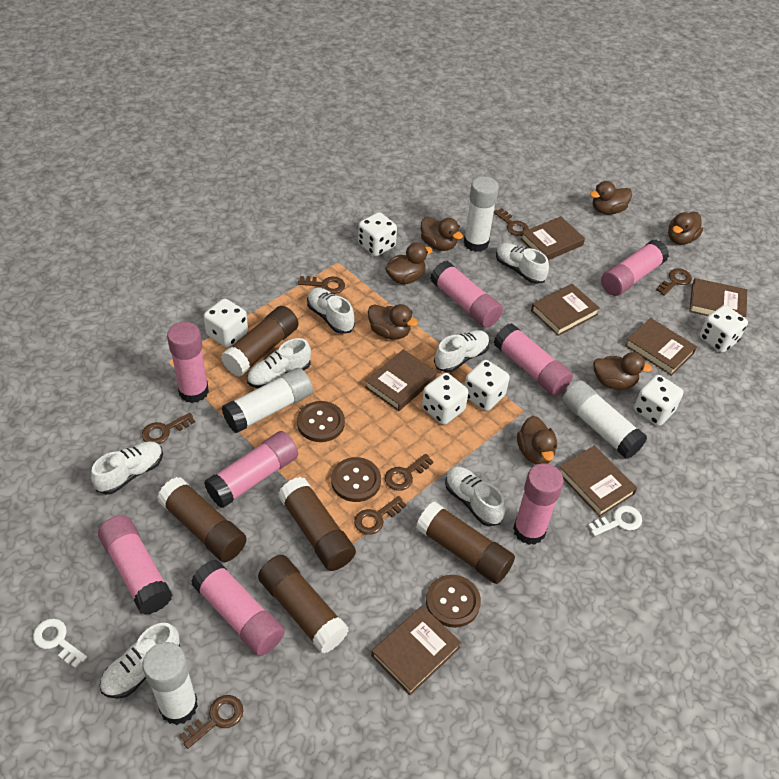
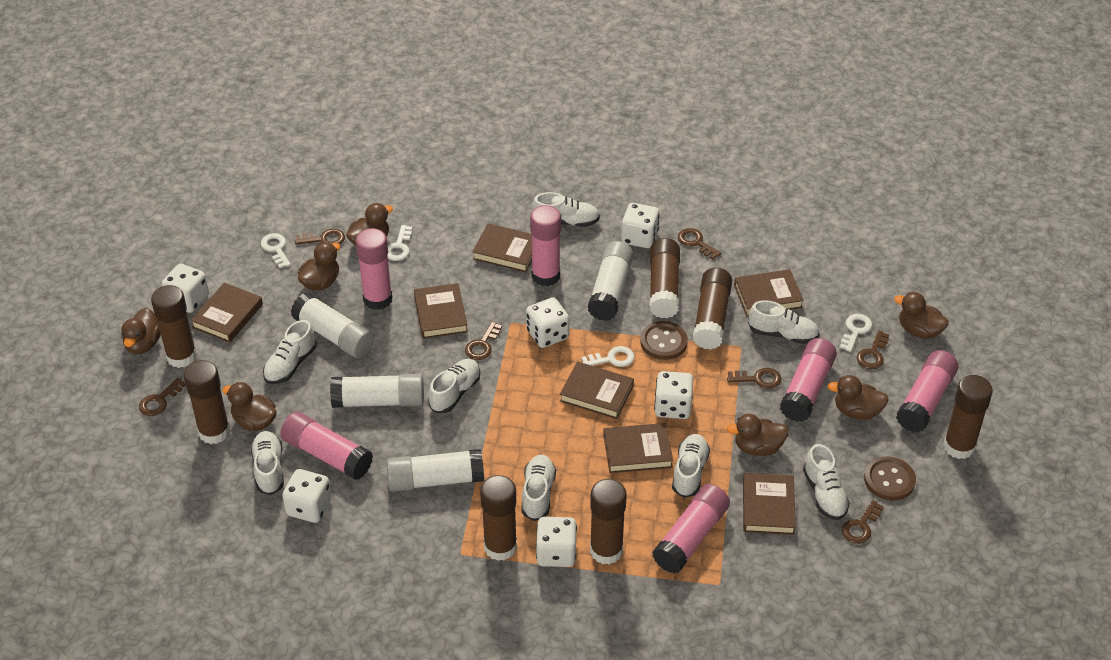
brown button: 3 -> 2
brown glue stick: 5 -> 7
pink glue stick: 8 -> 6
white key: 2 -> 4
white shoe: 7 -> 8

